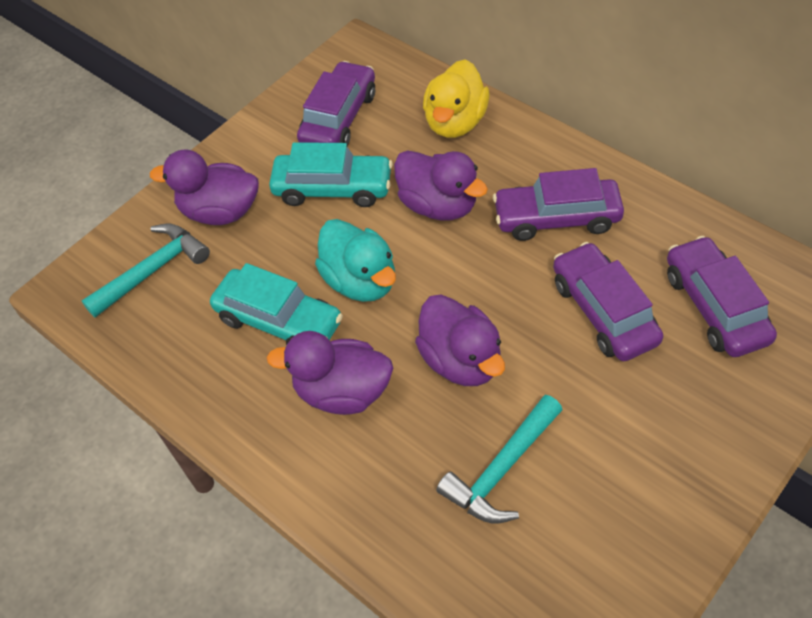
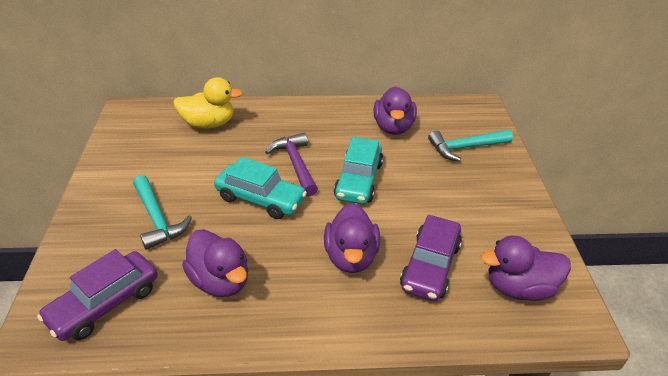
purple car: 4 -> 2
purple hammer: 0 -> 1
turquoise duck: 1 -> 0

